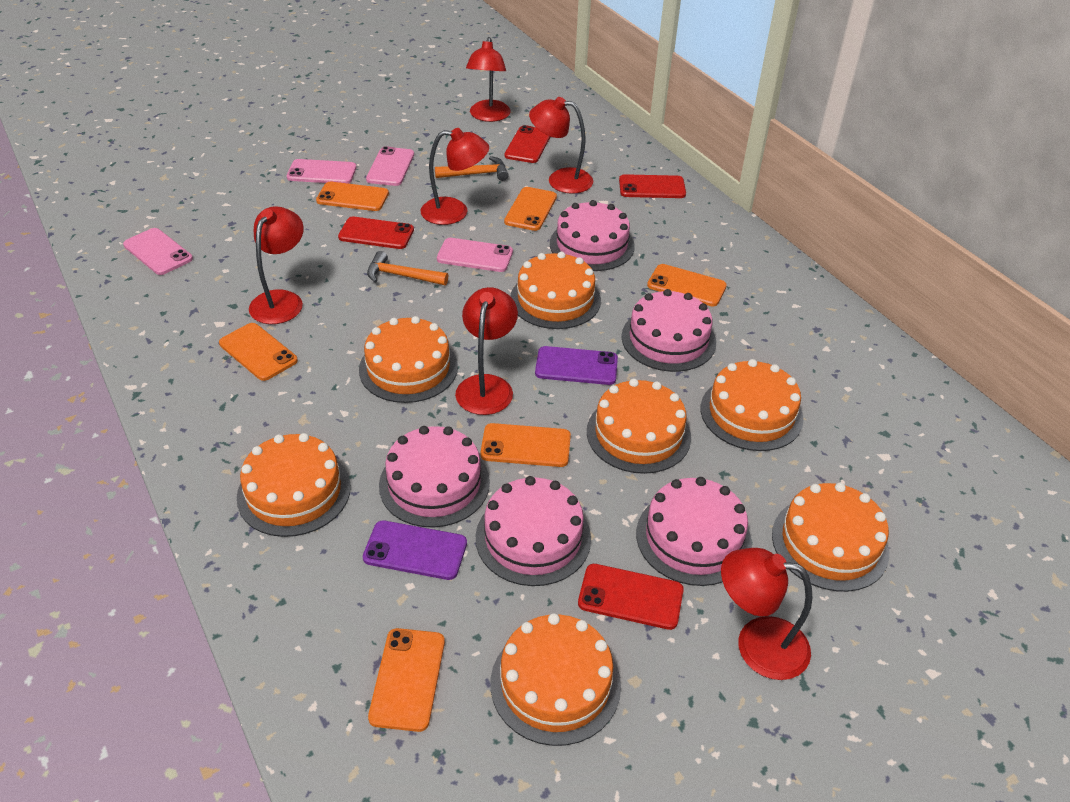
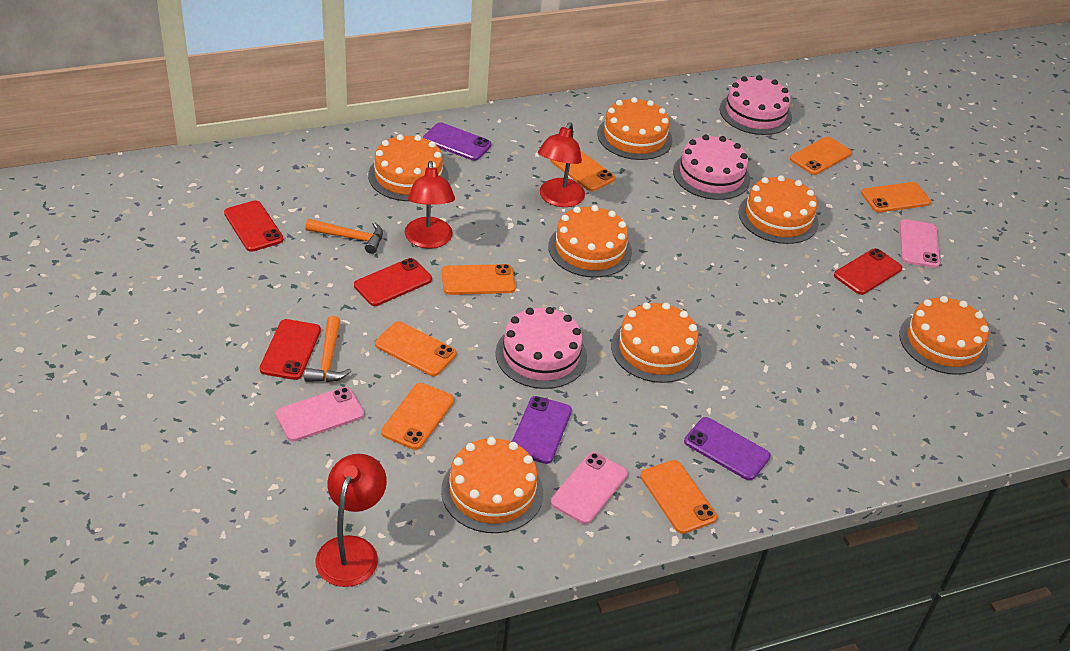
orange phone: 6 -> 7
pink cake: 5 -> 3
pink phone: 4 -> 3
purple phone: 2 -> 3
red lamp: 6 -> 3

